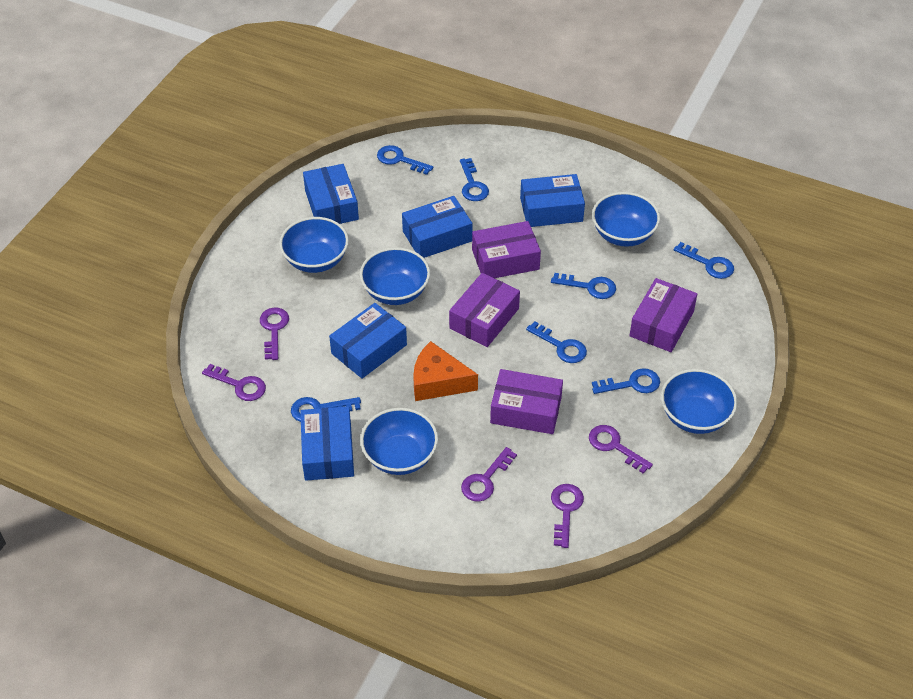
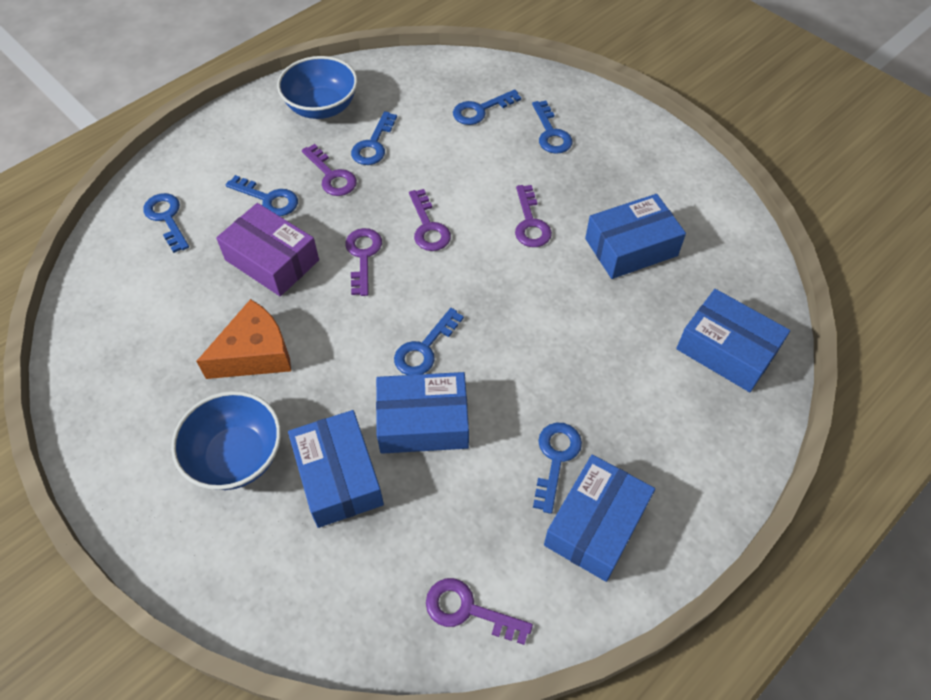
blue bowl: 5 -> 2
purple box: 4 -> 1

